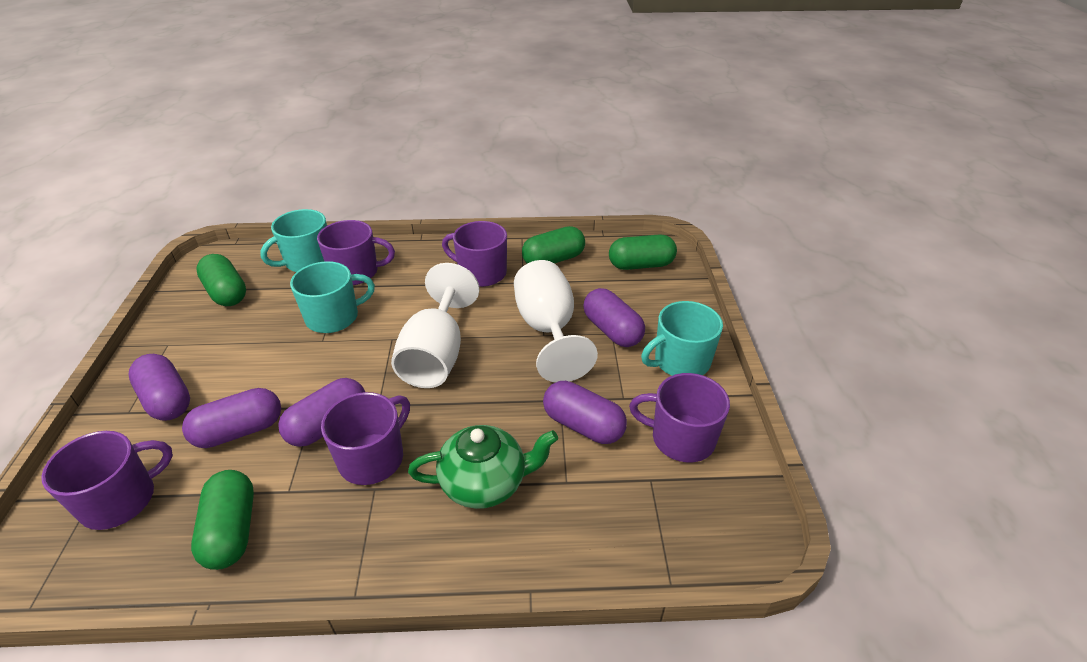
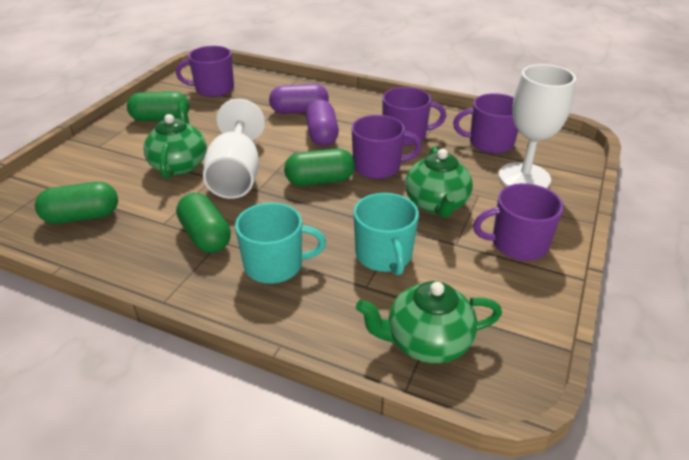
green teapot: 1 -> 3
purple capsule: 5 -> 2
turquoise mug: 3 -> 2

